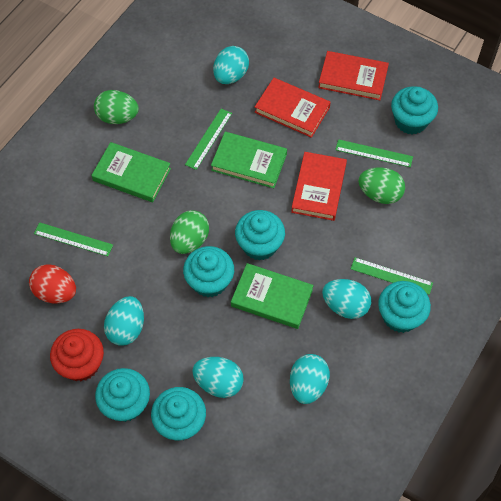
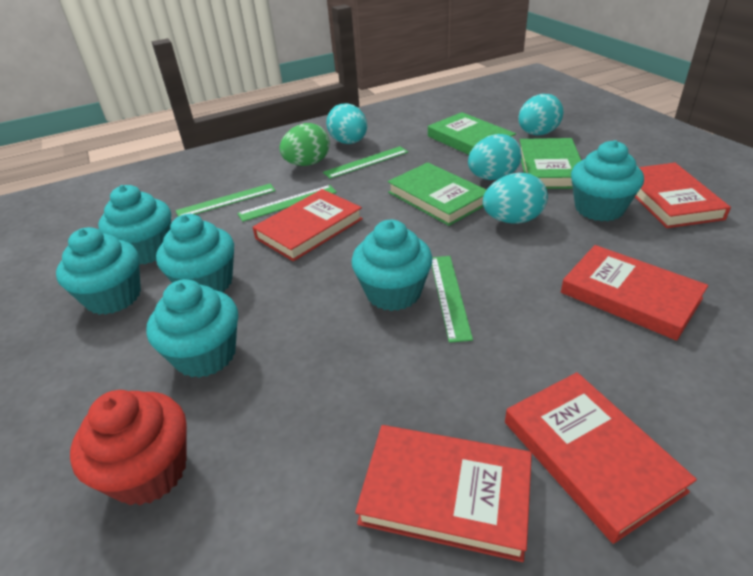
green egg: 3 -> 1
red book: 3 -> 5
red egg: 1 -> 0
turquoise egg: 5 -> 4

